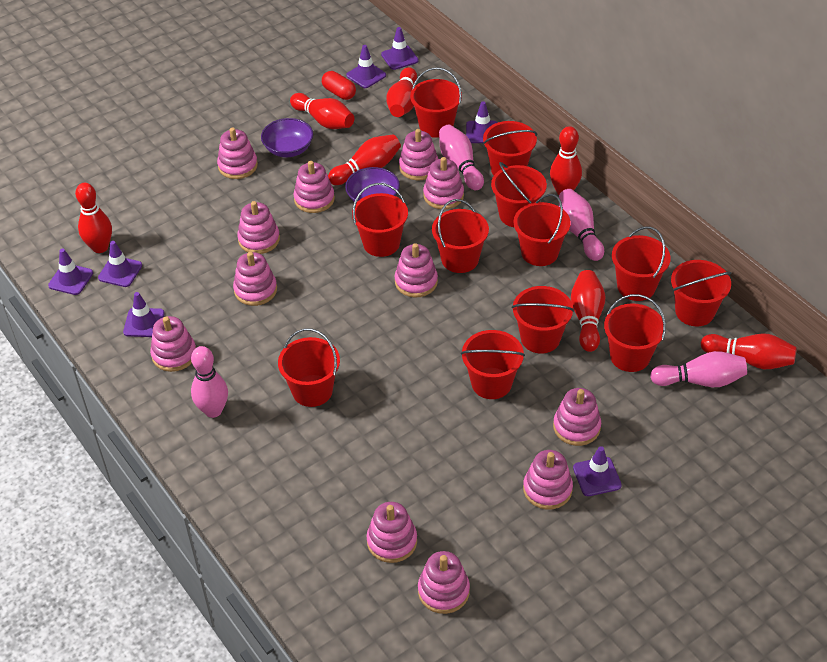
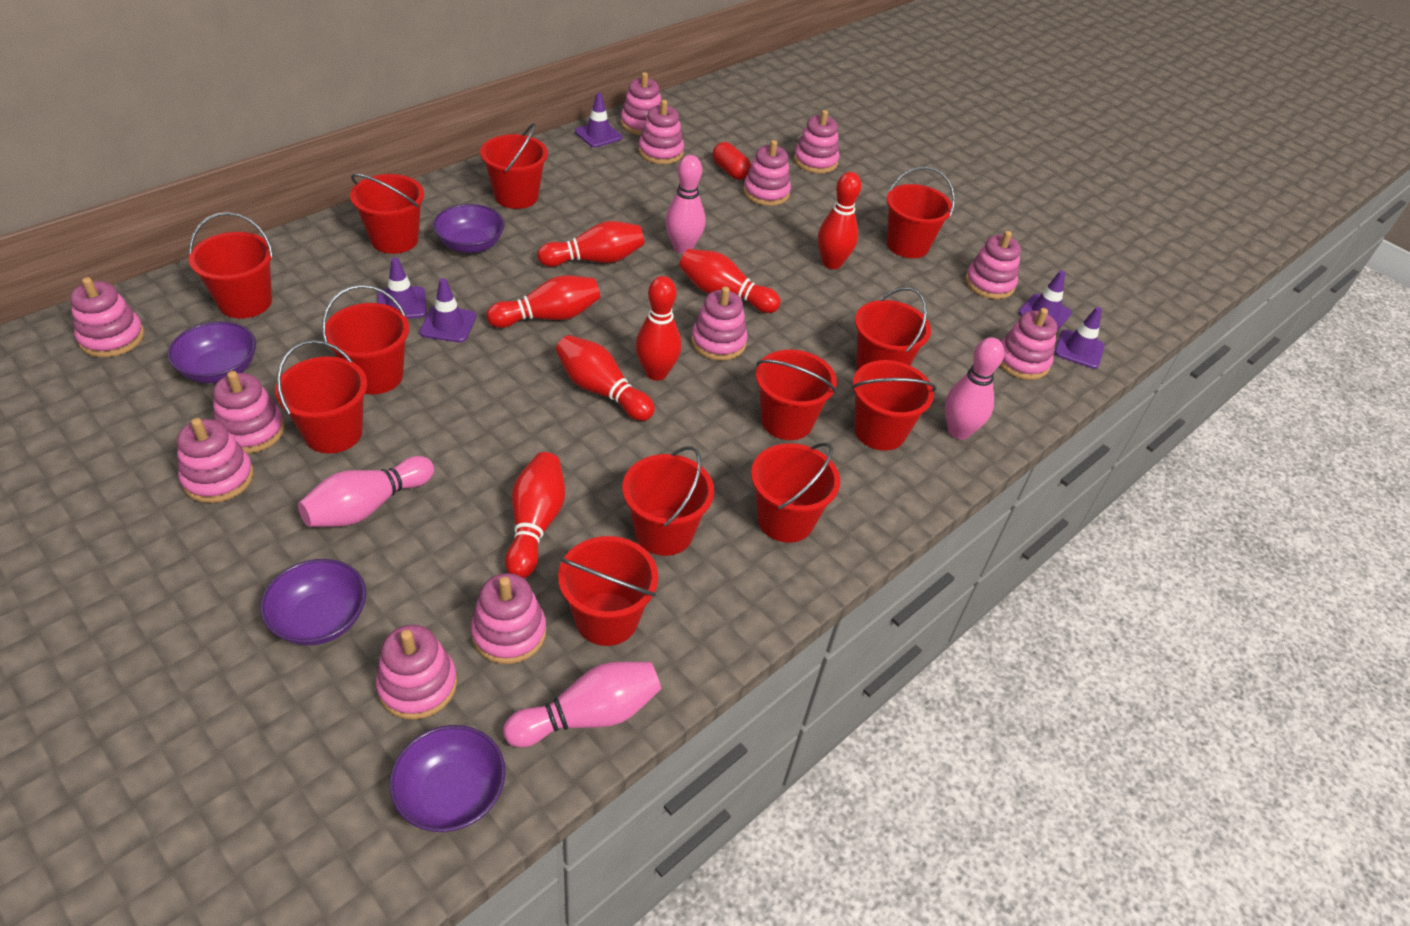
purple bowl: 2 -> 4
purple traffic cone: 7 -> 5

